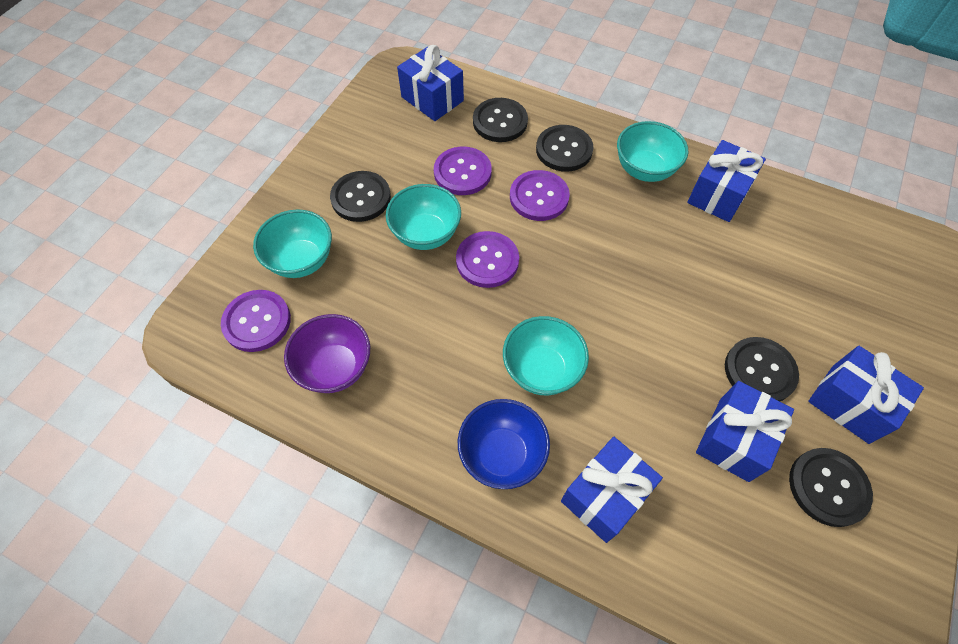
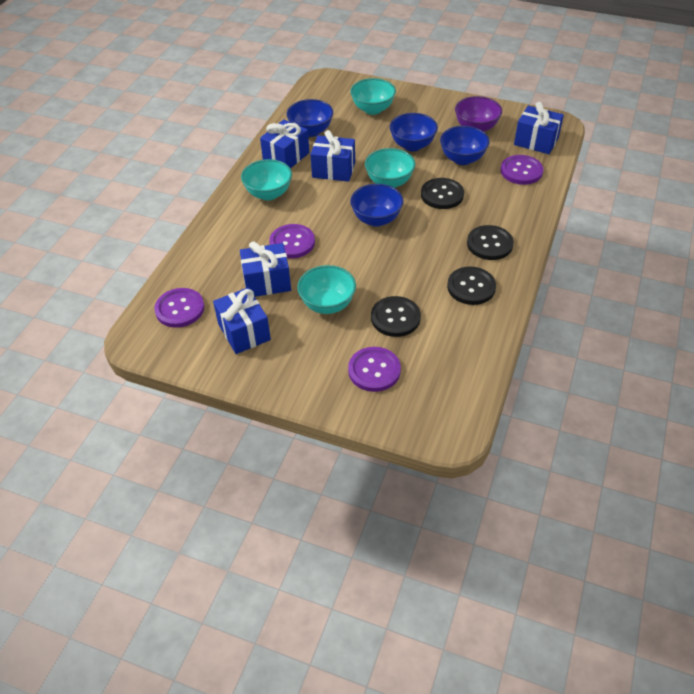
black button: 5 -> 4
blue bowl: 1 -> 4

